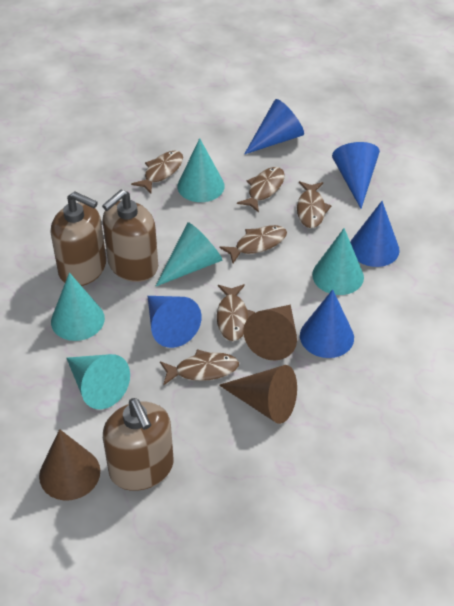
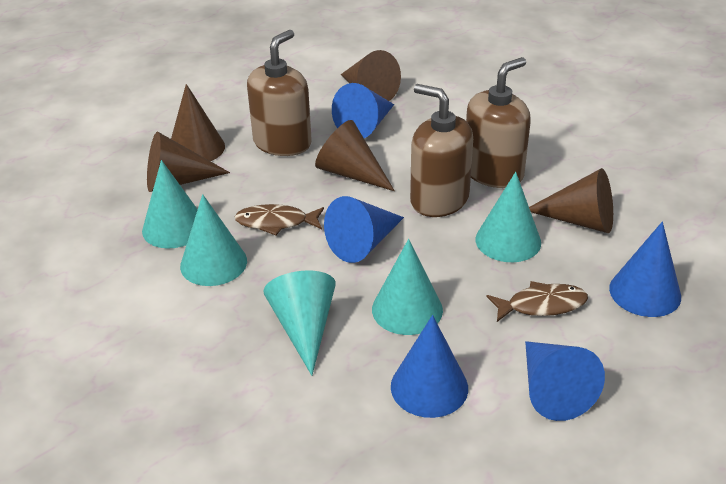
brown cone: 3 -> 5
brown fish: 6 -> 2

